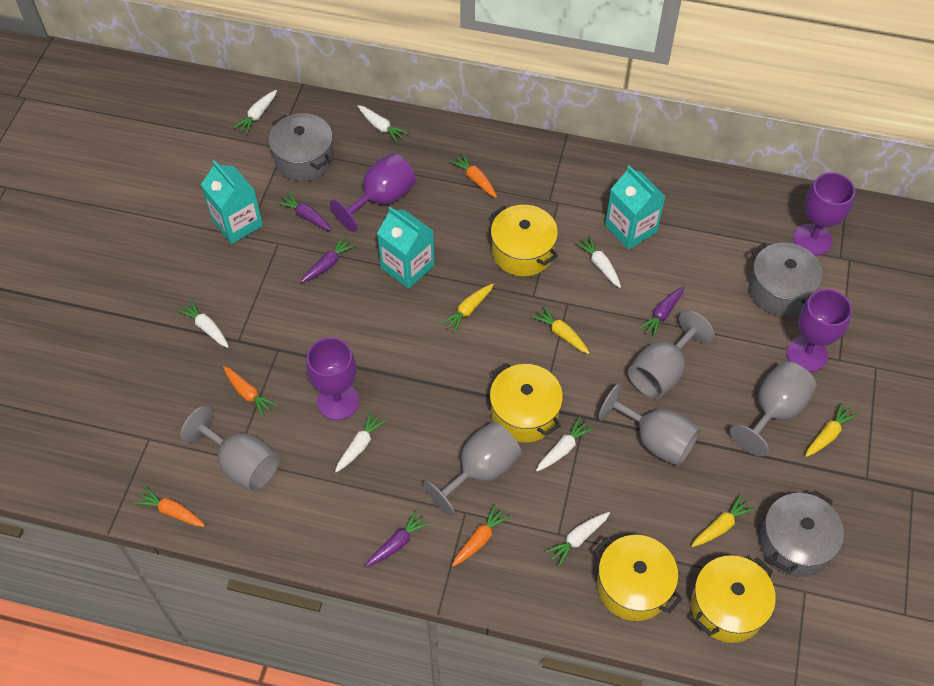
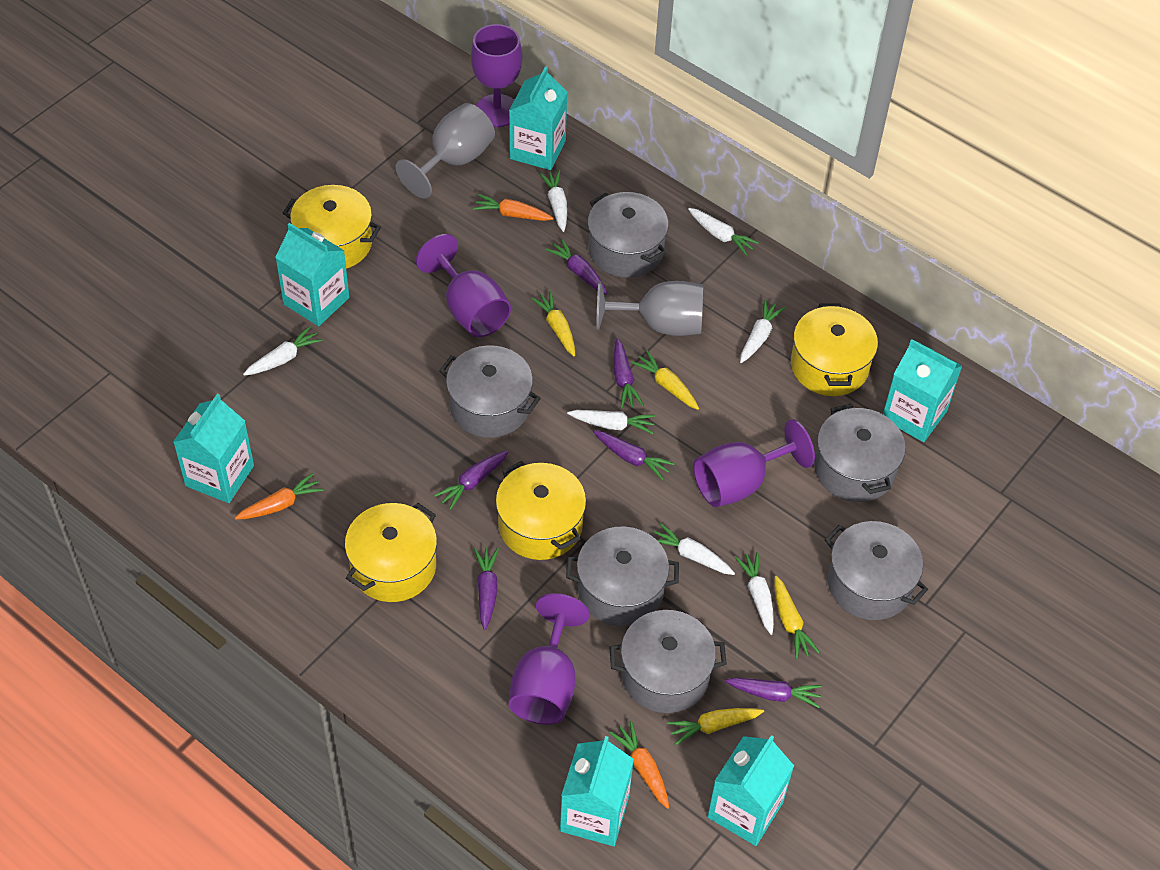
grey goblet: 5 -> 2
grey pot: 3 -> 6
orange carrot: 4 -> 3
purple carrot: 4 -> 6
turquoise carton: 3 -> 6

